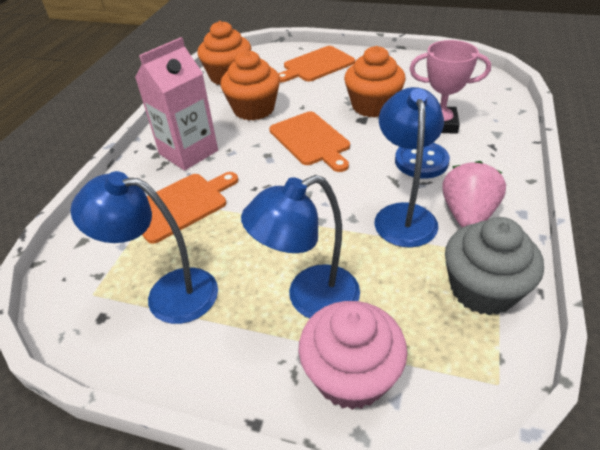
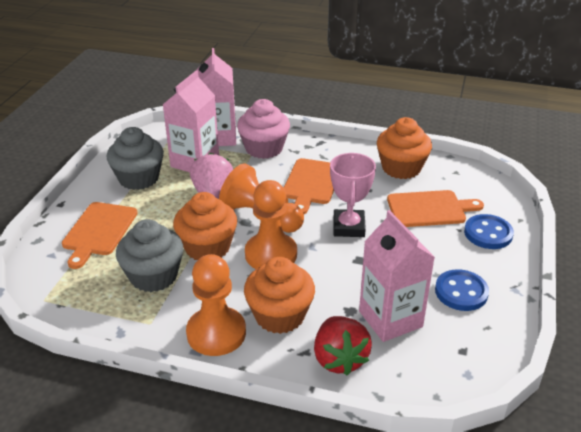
blue button: 1 -> 2
blue lamp: 3 -> 0
grey cupcake: 1 -> 2
orange pawn: 0 -> 3
pink carton: 1 -> 3
red strawberry: 0 -> 1

